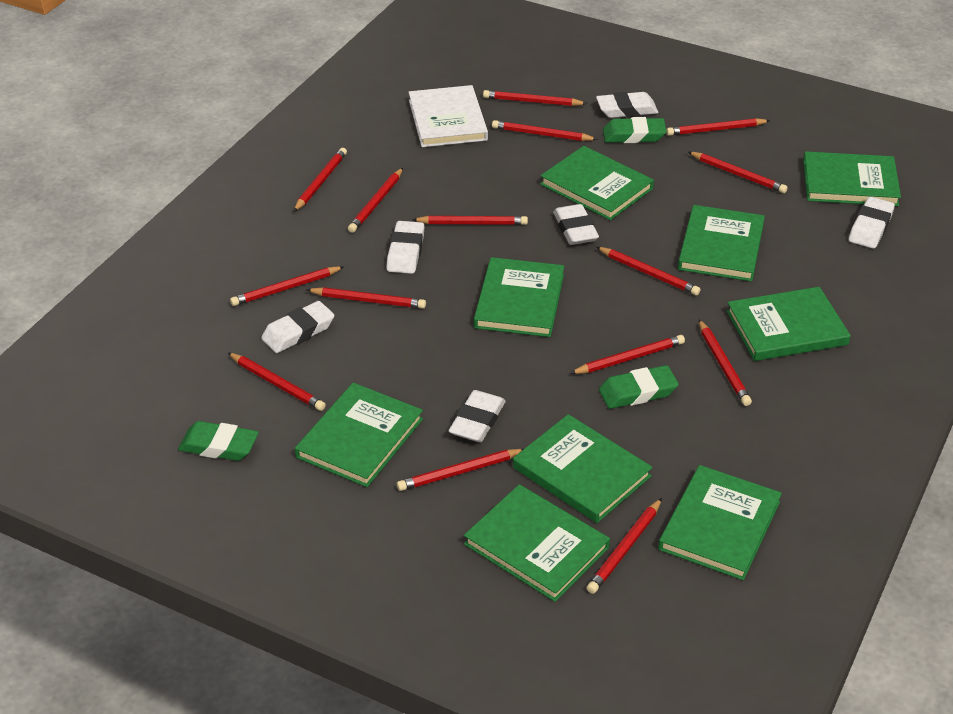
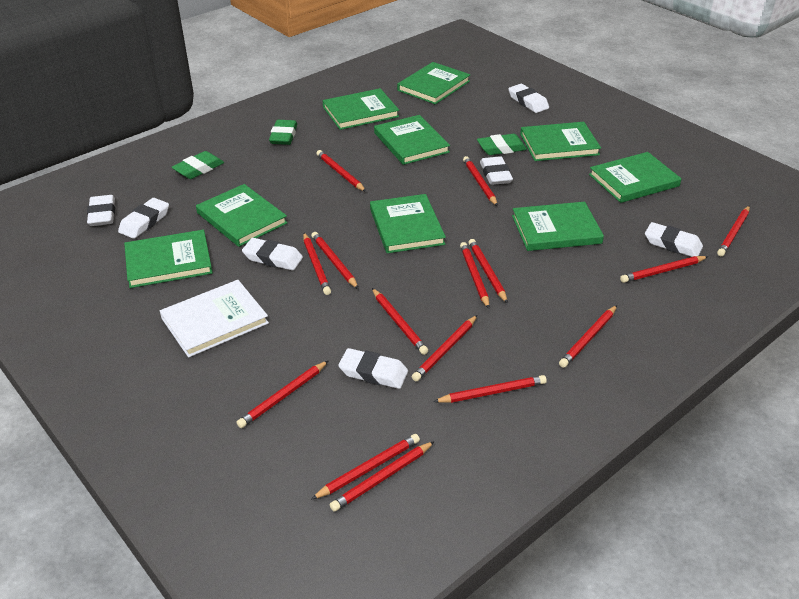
white eraser: 6 -> 7

